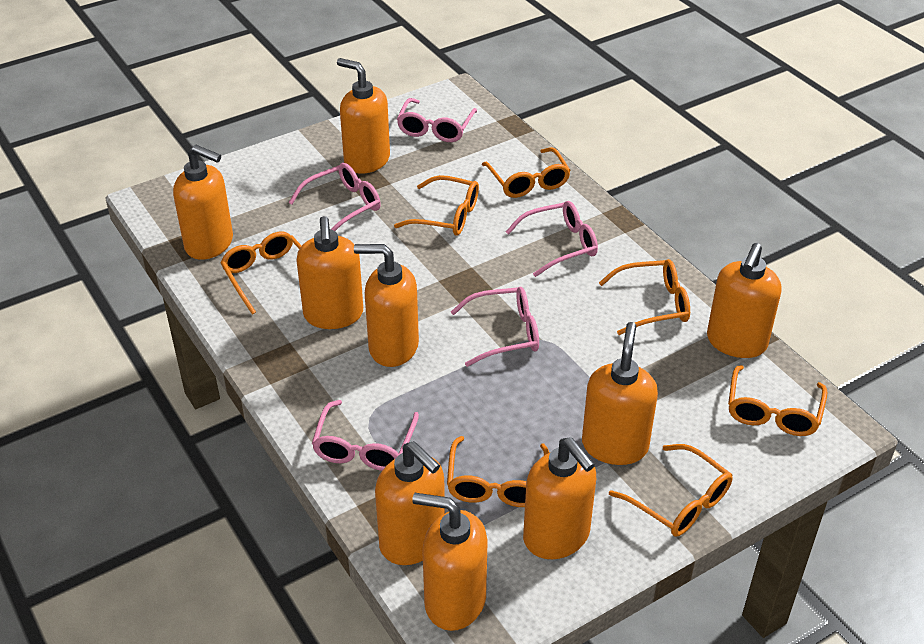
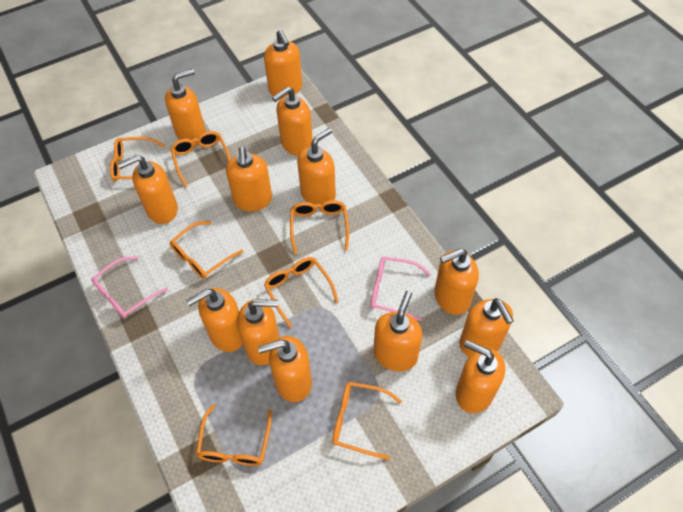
orange soap dispenser: 9 -> 13
pink glasses: 5 -> 2

